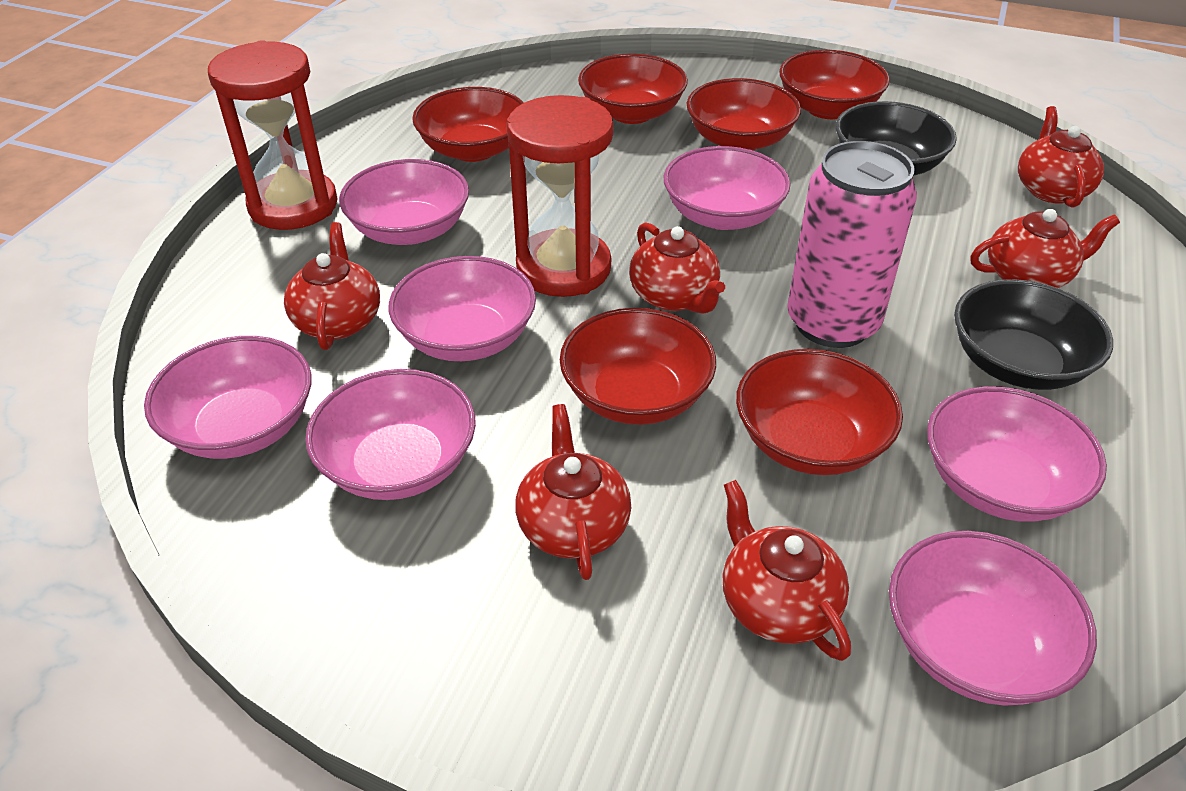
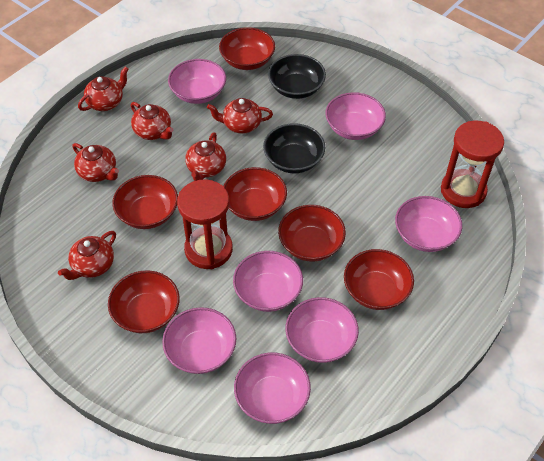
pink can: 1 -> 0

